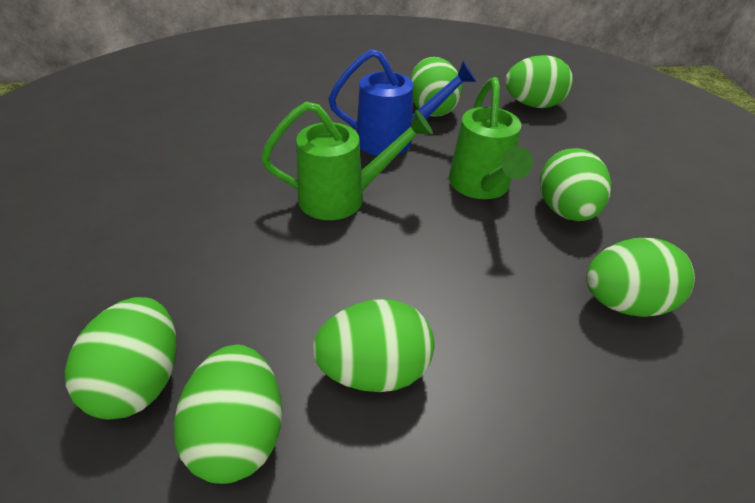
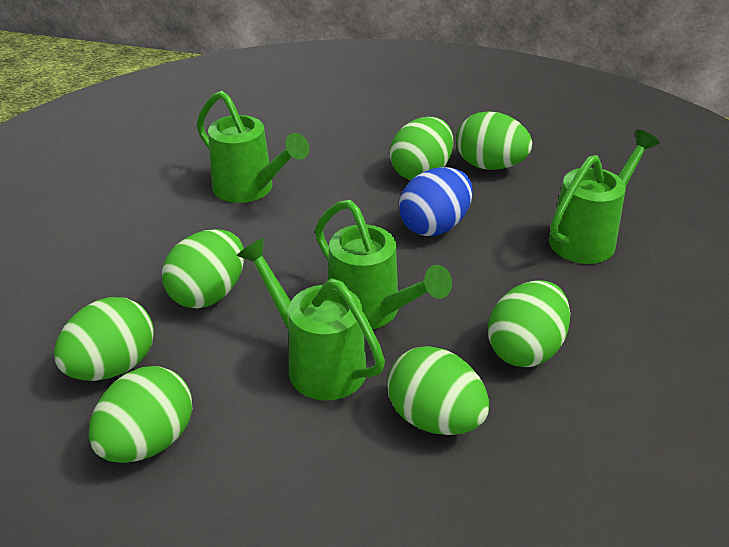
blue egg: 0 -> 1
blue watering can: 1 -> 0
green watering can: 2 -> 4

